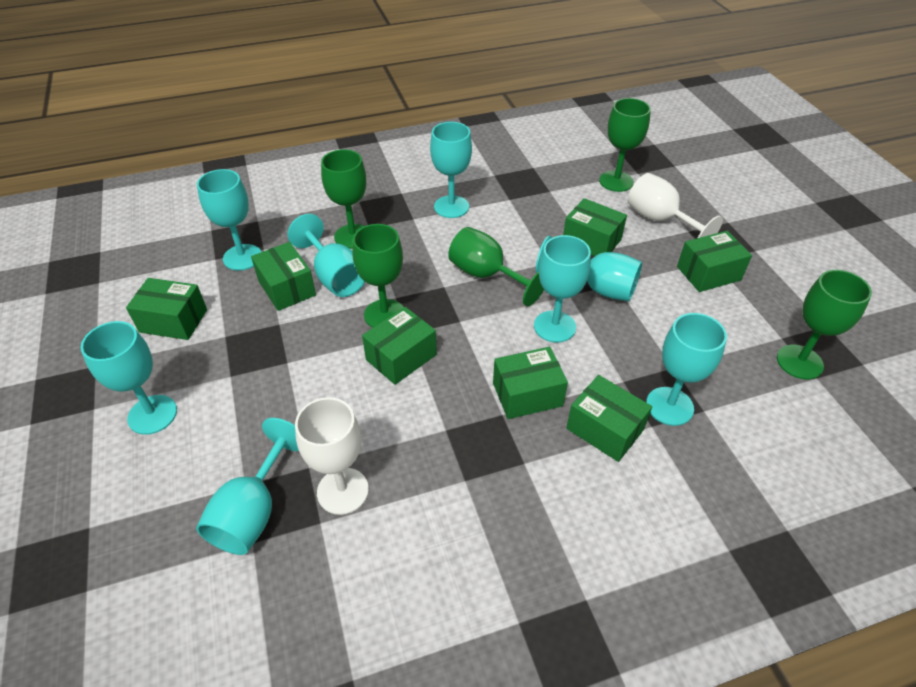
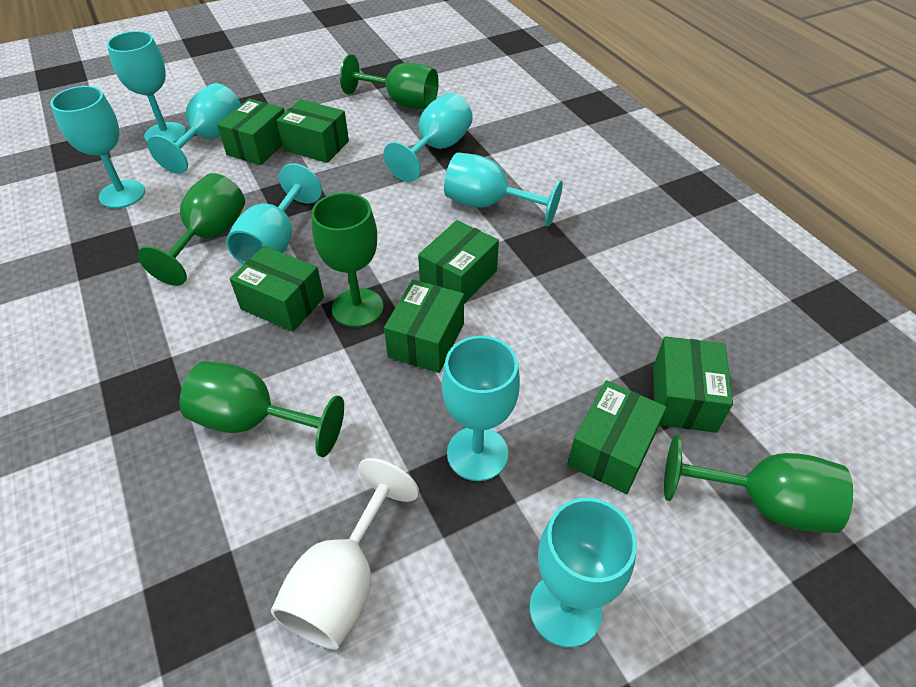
white goblet: 2 -> 1

